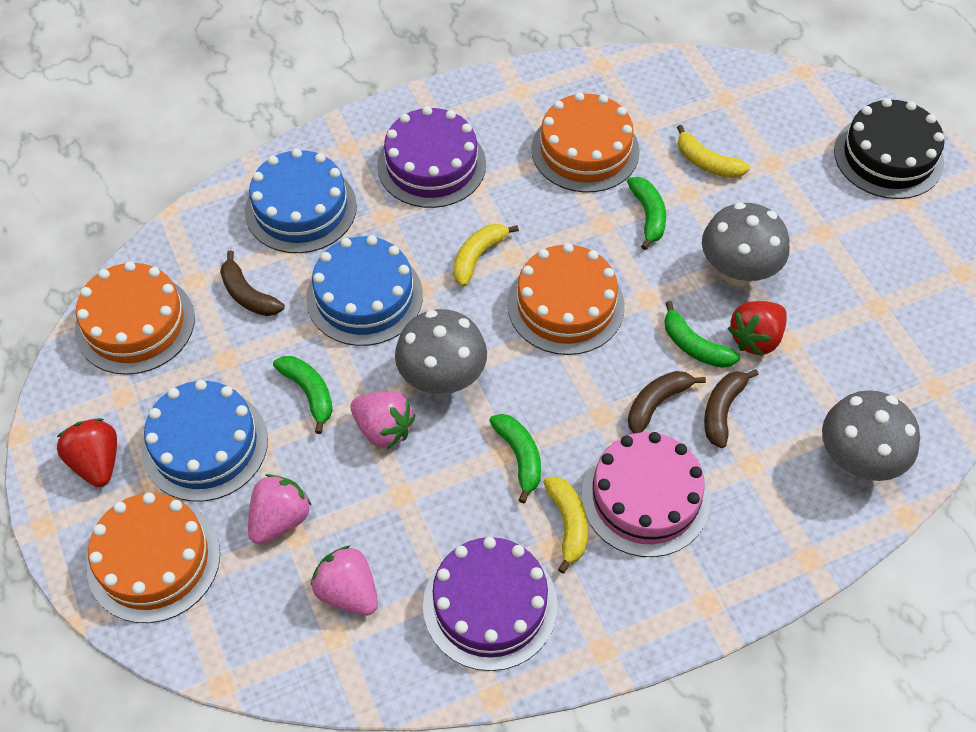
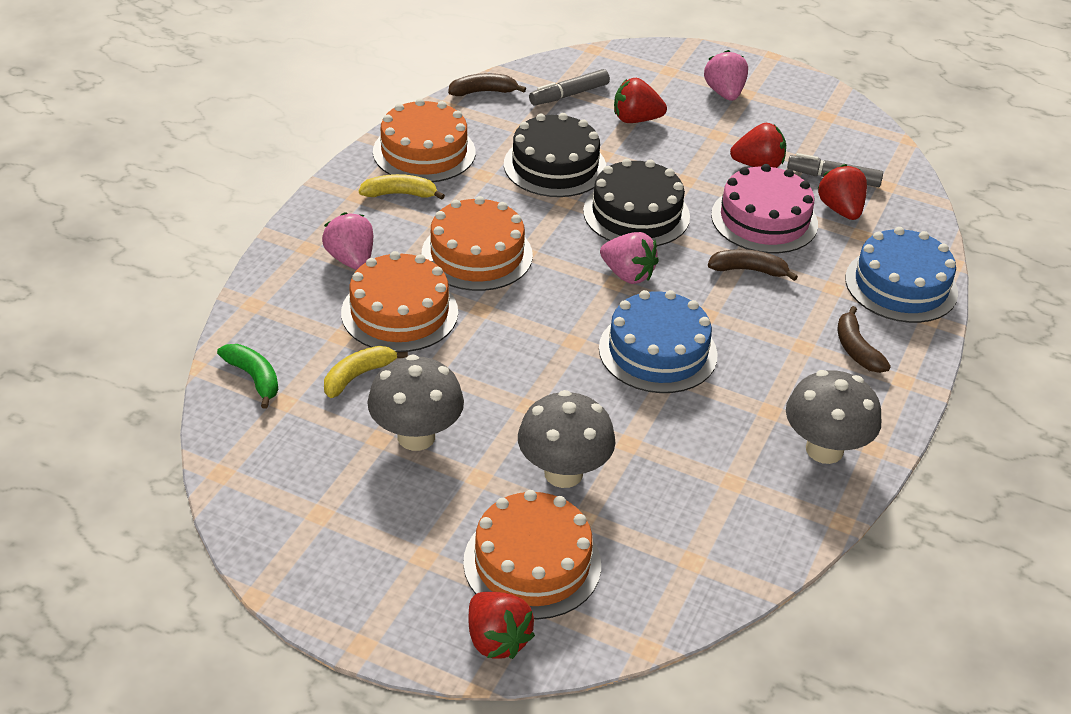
black cake: 1 -> 2
blue cake: 3 -> 2
green banana: 4 -> 1
grey marker: 0 -> 2
purple cake: 2 -> 0
red strawberry: 2 -> 4
yellow banana: 3 -> 2

